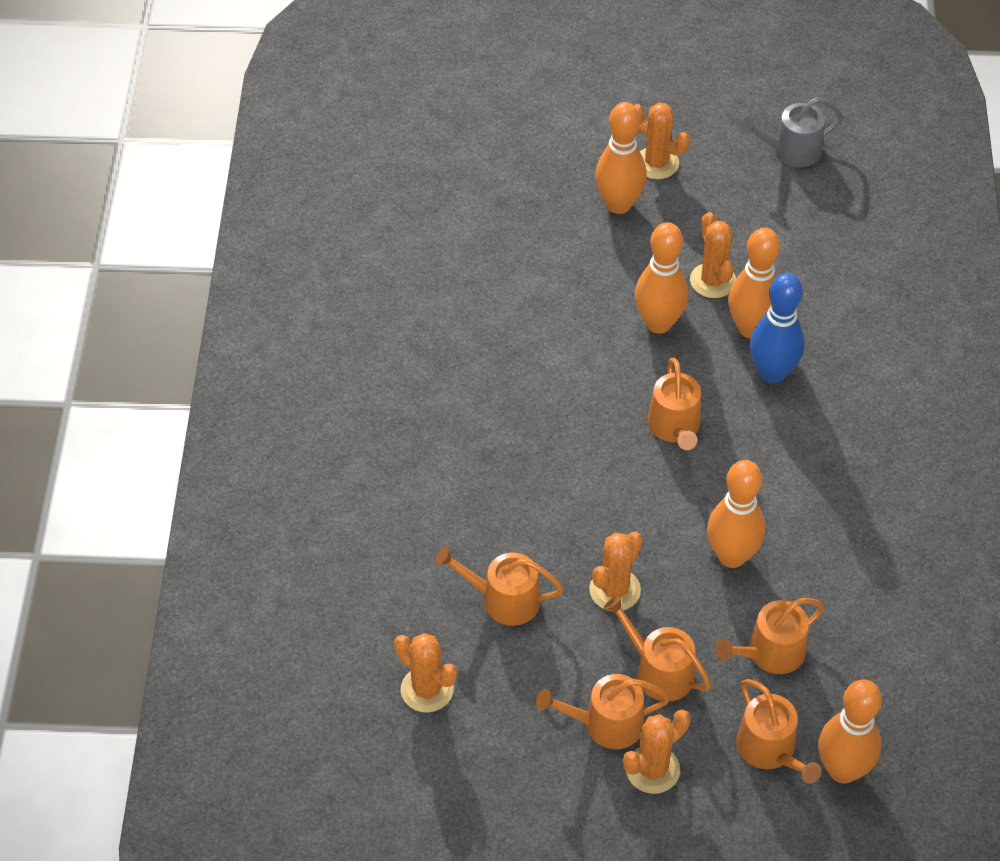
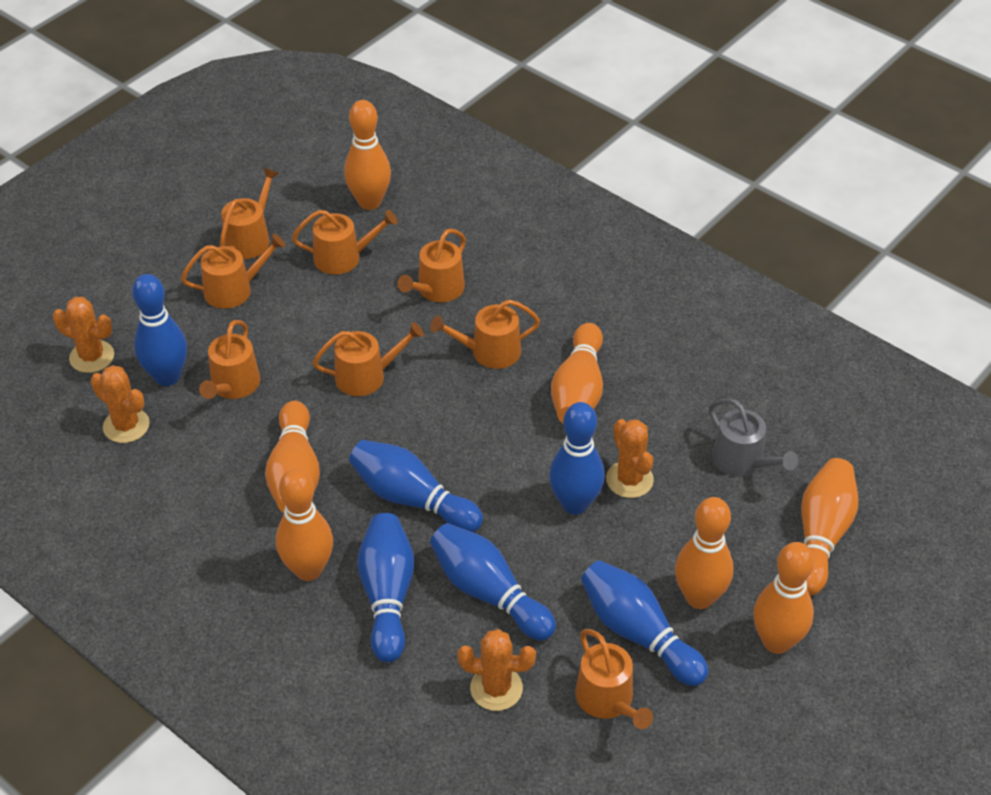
blue bowling pin: 1 -> 6
orange bowling pin: 5 -> 7
orange cactus: 5 -> 4
orange watering can: 6 -> 8

